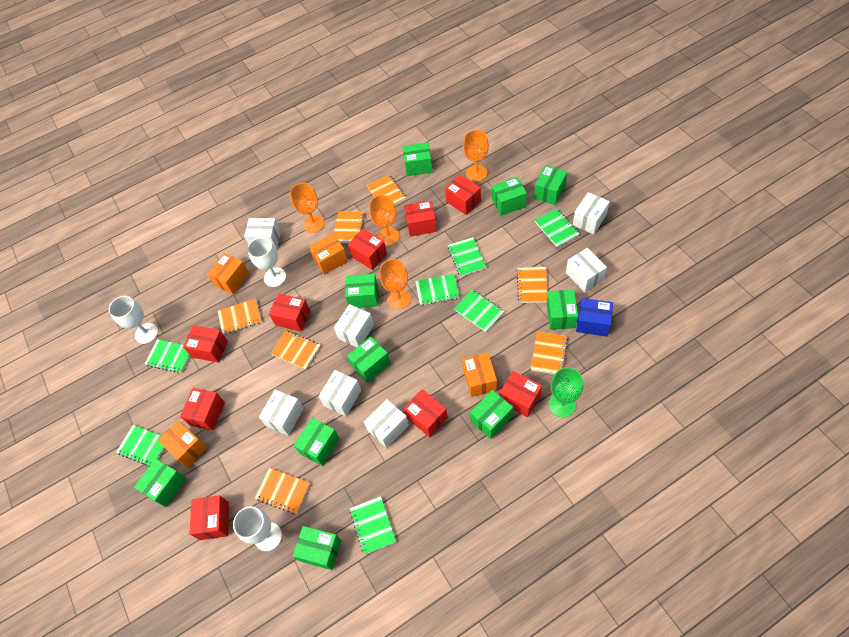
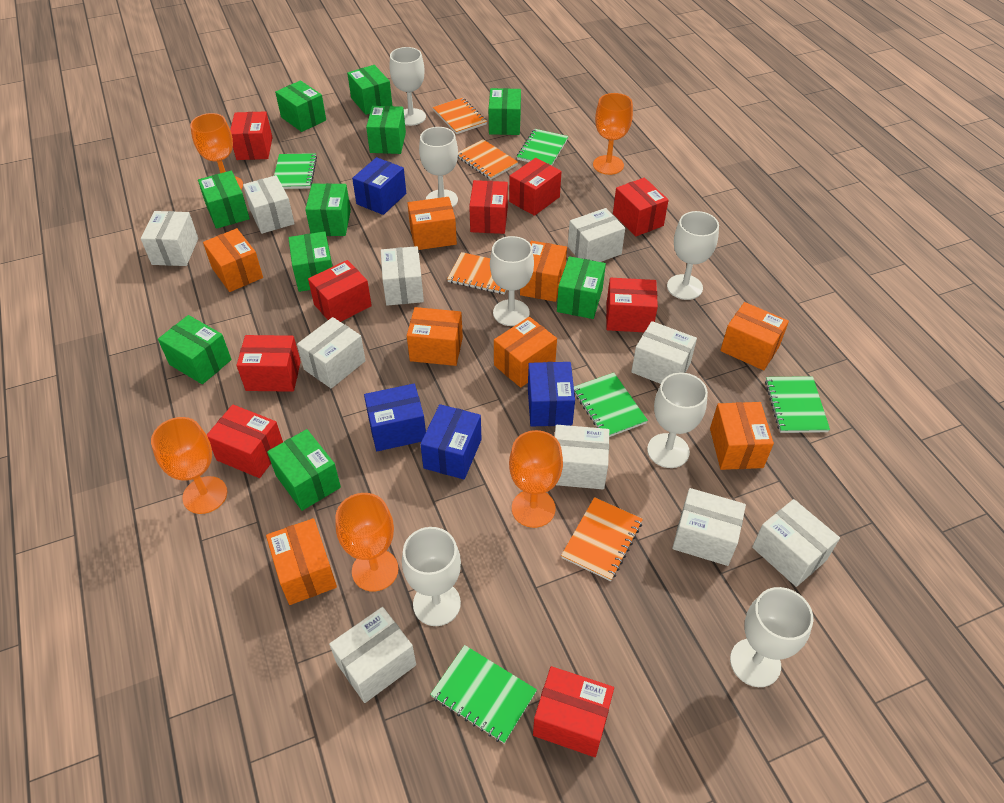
blue box: 1 -> 4
green goblet: 1 -> 0
green notebook: 7 -> 5
orange box: 4 -> 8
orange goblet: 4 -> 5
orange notebook: 7 -> 4
white box: 7 -> 10
white goblet: 3 -> 7

